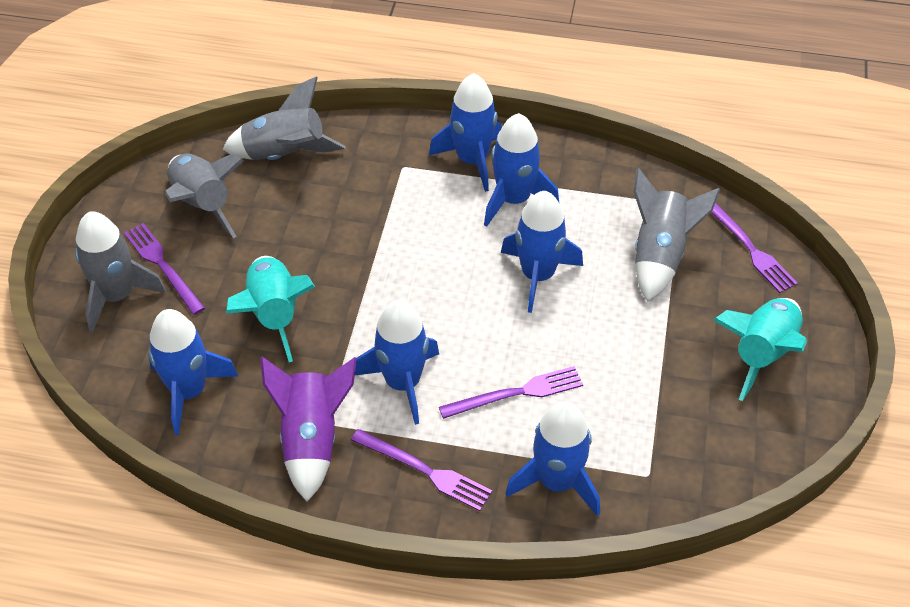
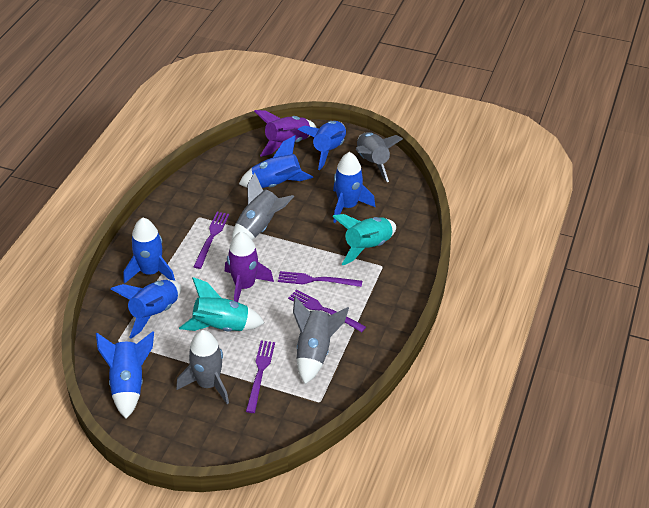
purple rocket: 1 -> 2

